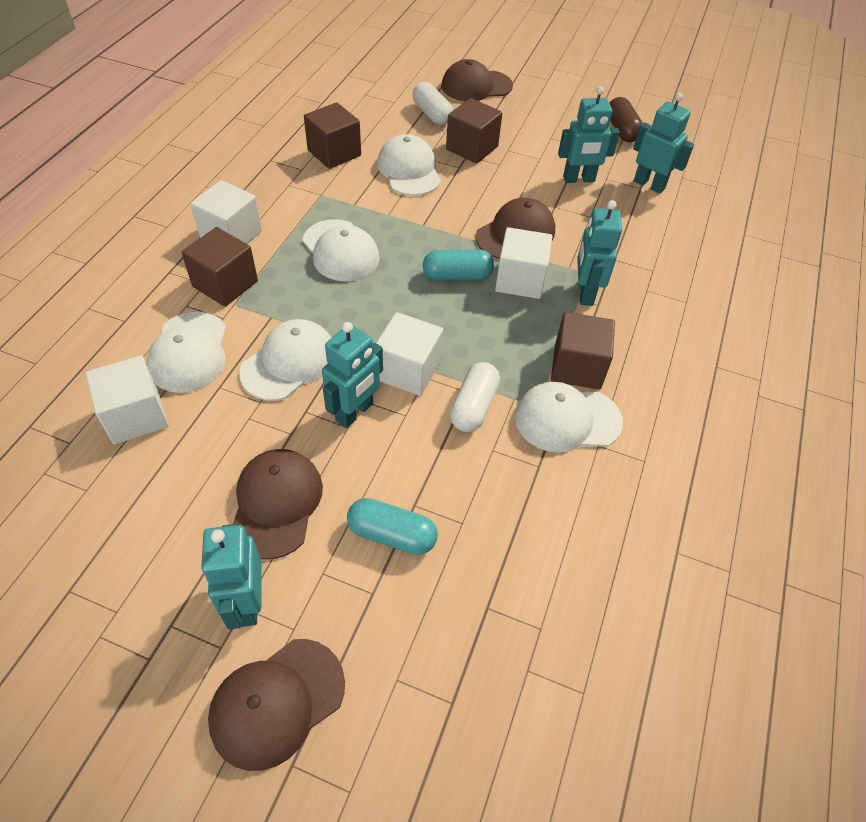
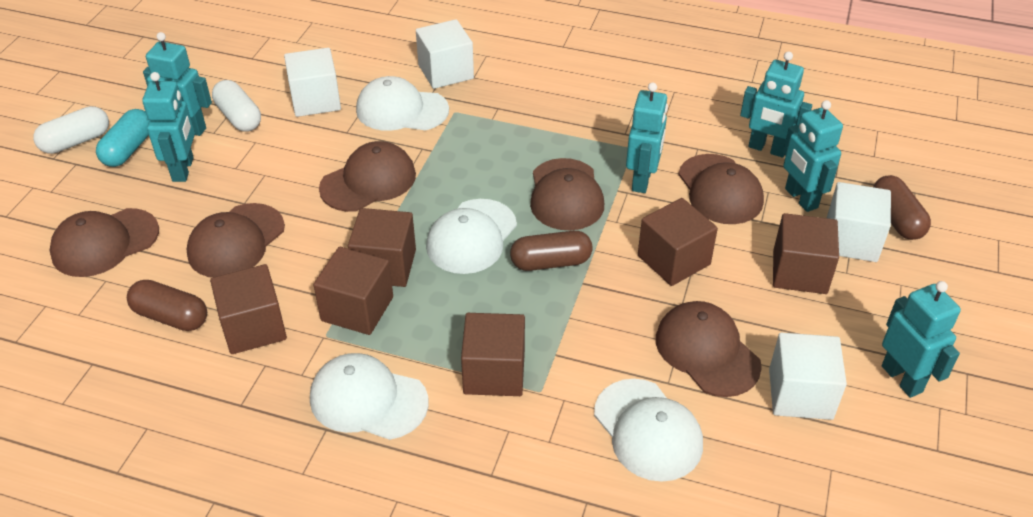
brown cap: 4 -> 6
brown capsule: 1 -> 3
brown cube: 4 -> 6
turquoise capsule: 2 -> 1
turquoise robot: 5 -> 6
white cap: 5 -> 4

